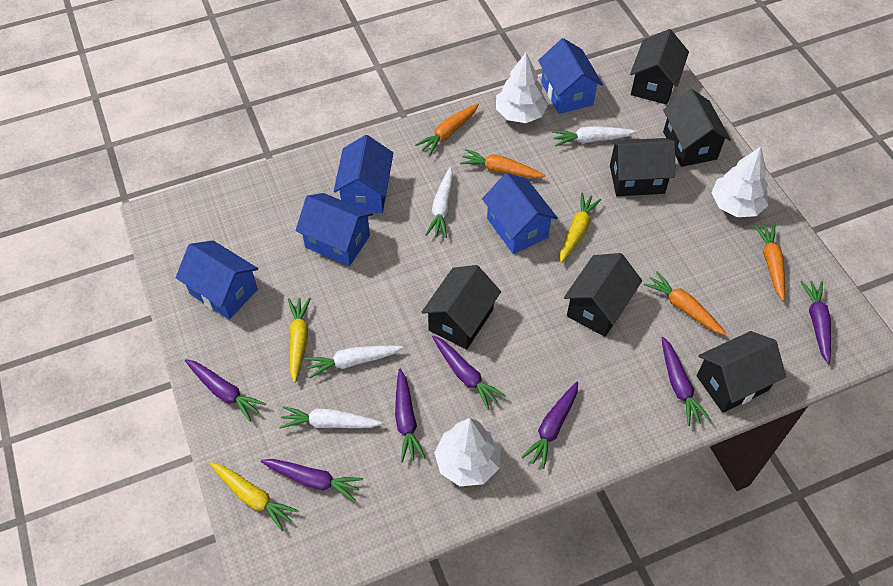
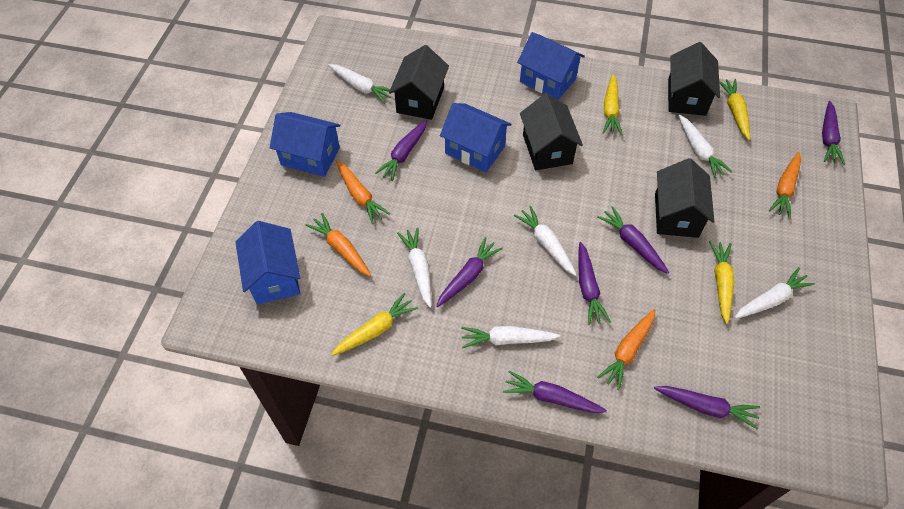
black house: 6 -> 4
blue house: 5 -> 4
white carrot: 4 -> 6
white tree: 3 -> 0
yellow carrot: 3 -> 4

